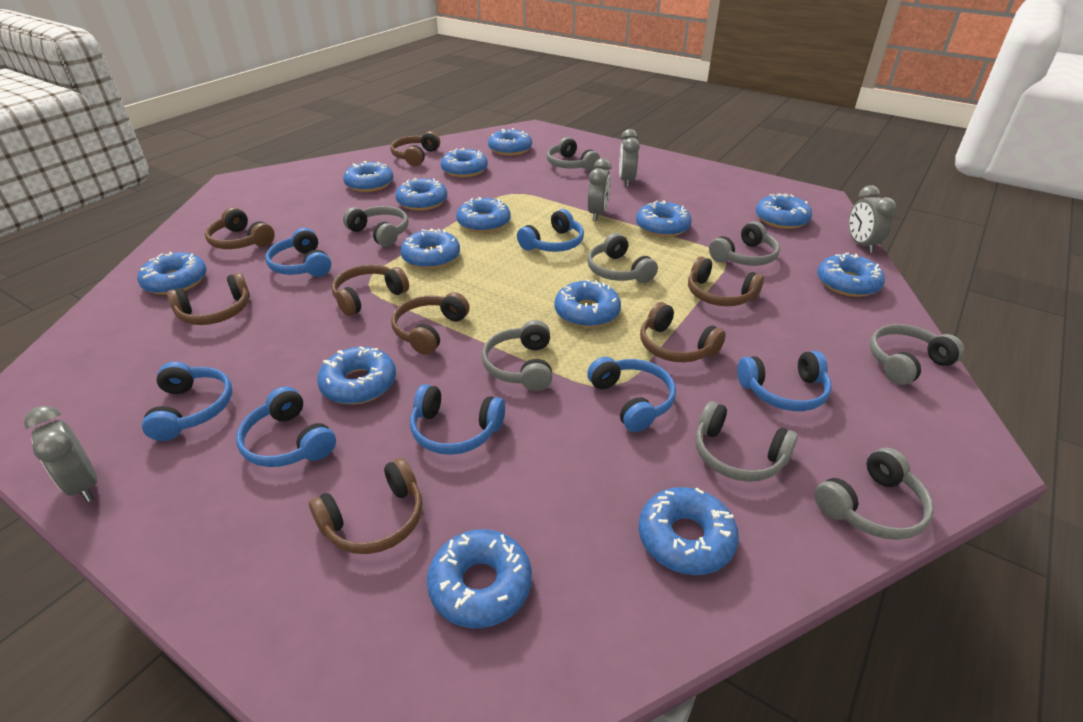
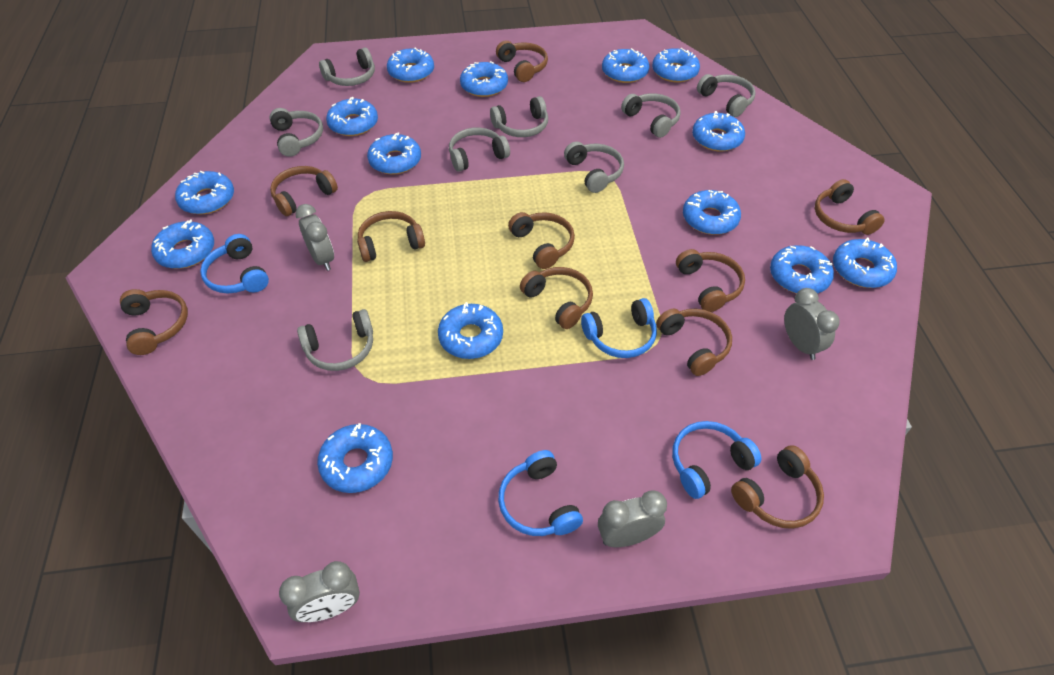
blue headphones: 7 -> 4
brown headphones: 8 -> 10

